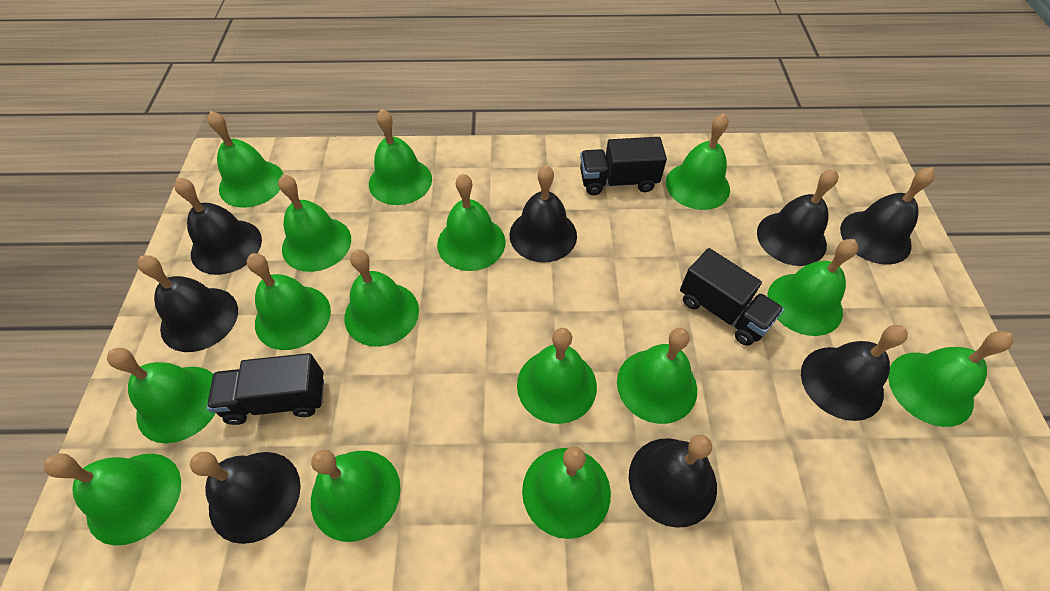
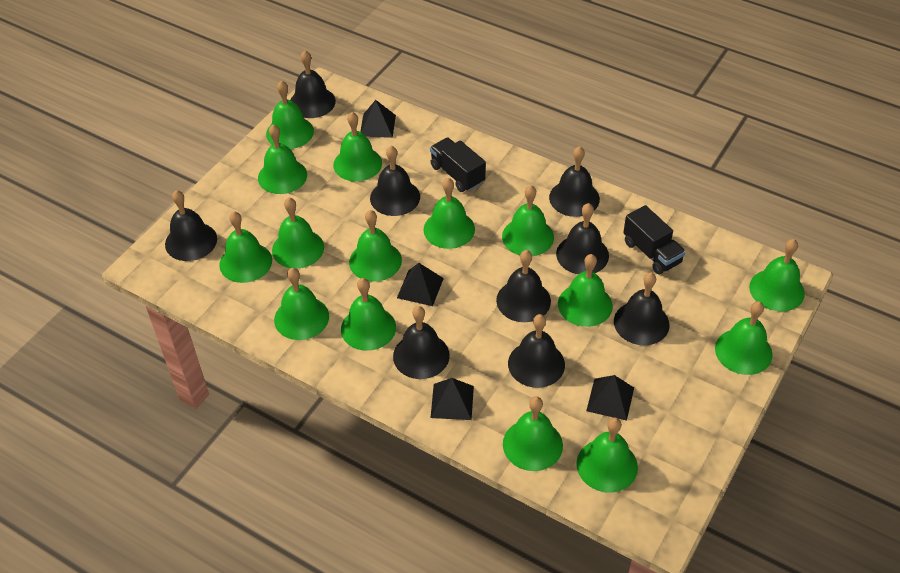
black bell: 8 -> 9
black pyramid: 0 -> 4
black truck: 3 -> 2

